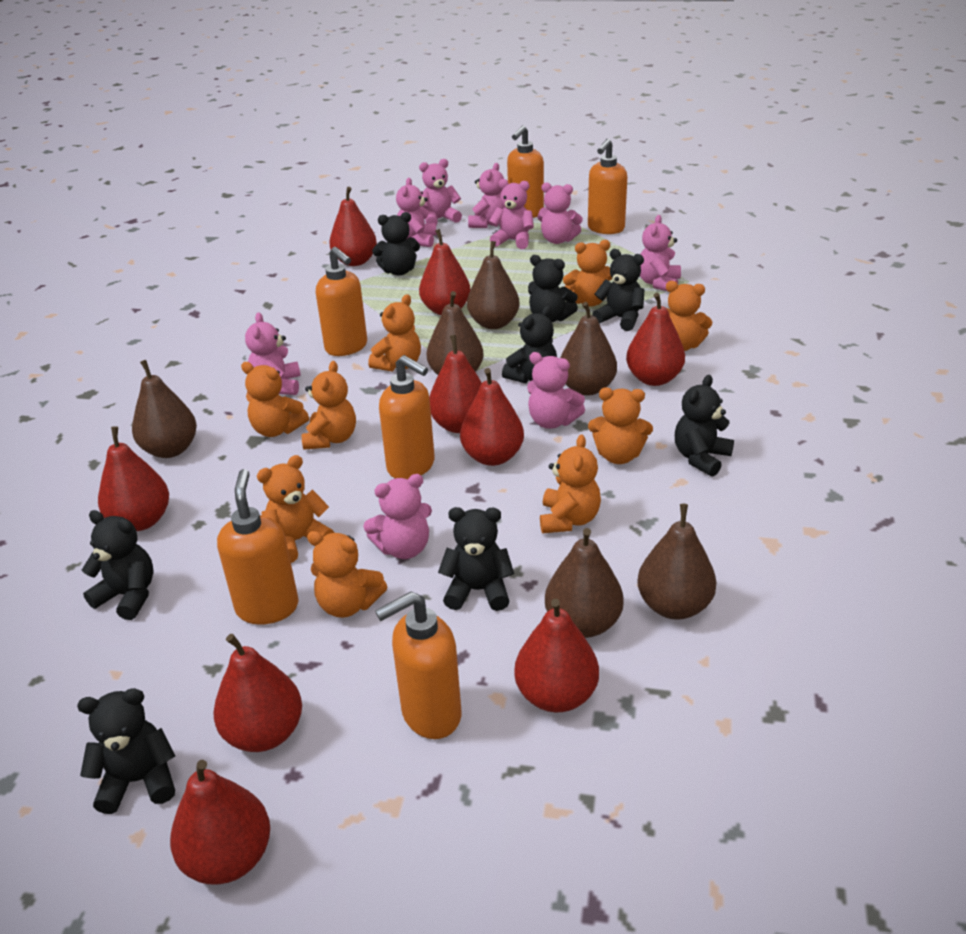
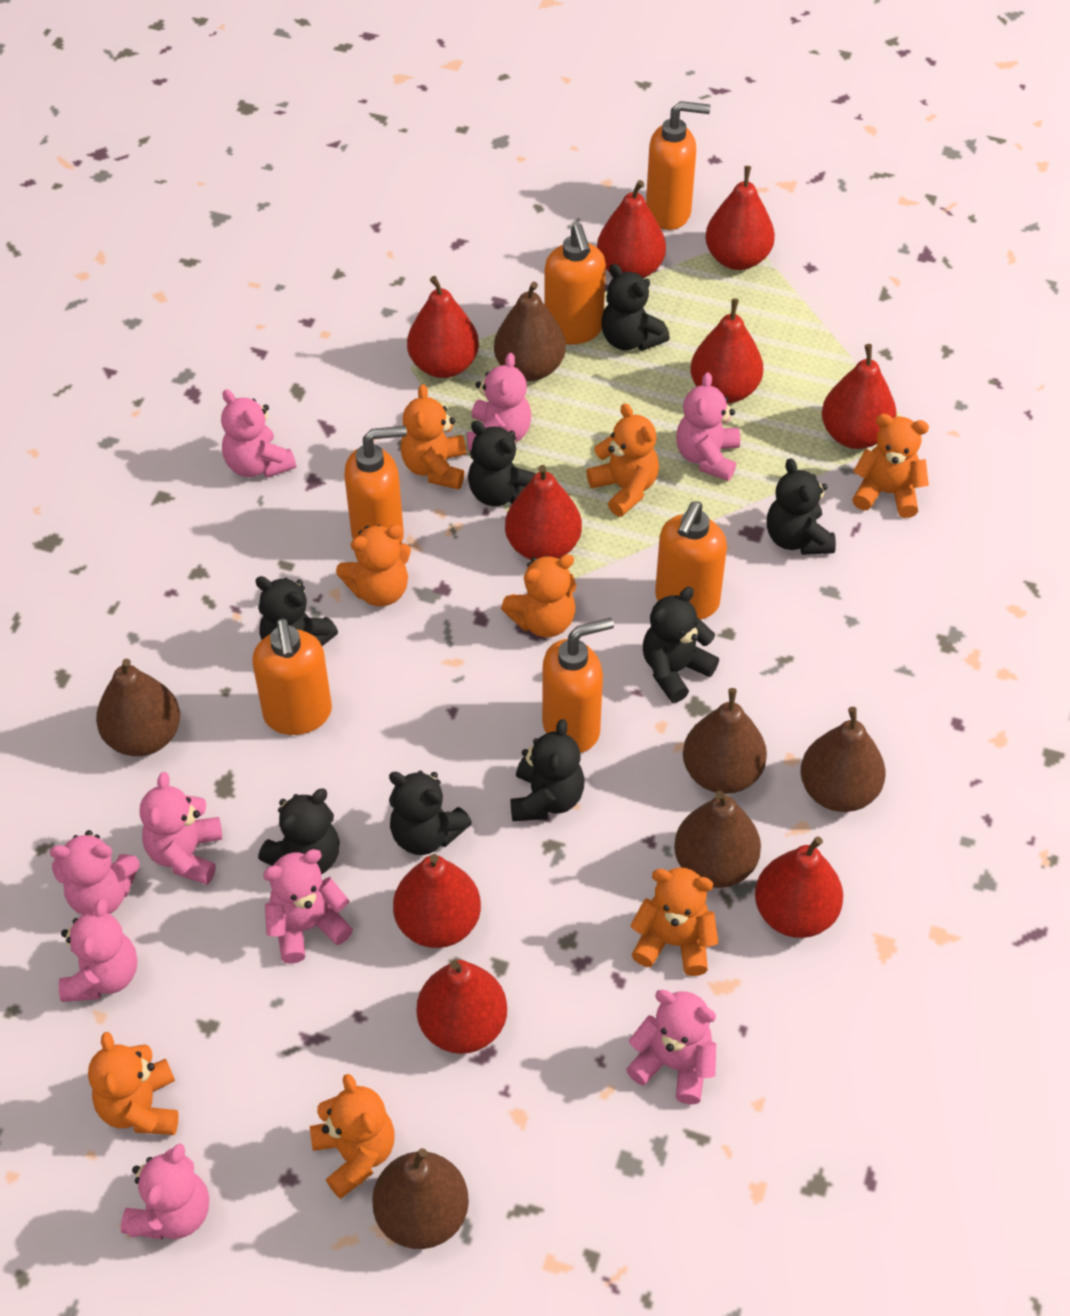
orange teddy bear: 9 -> 8

